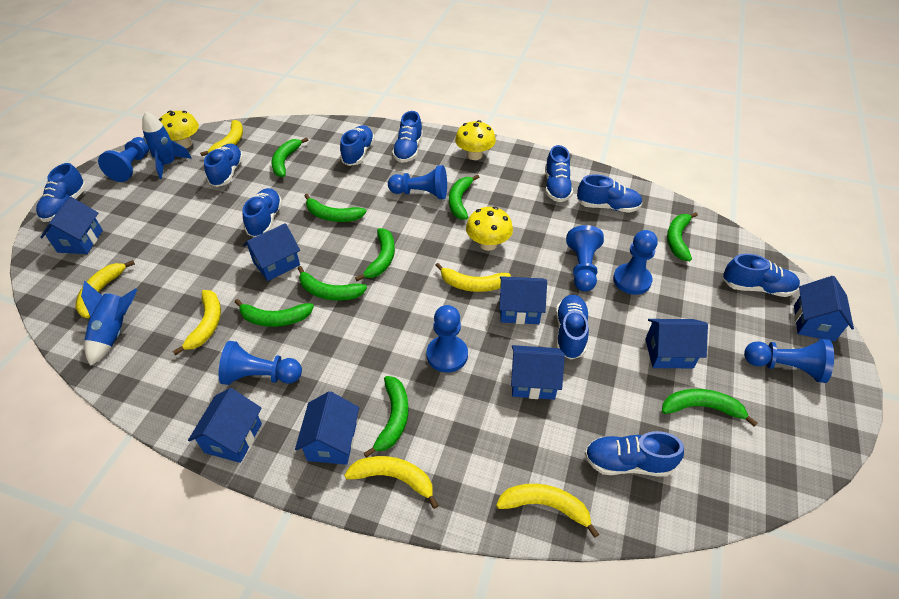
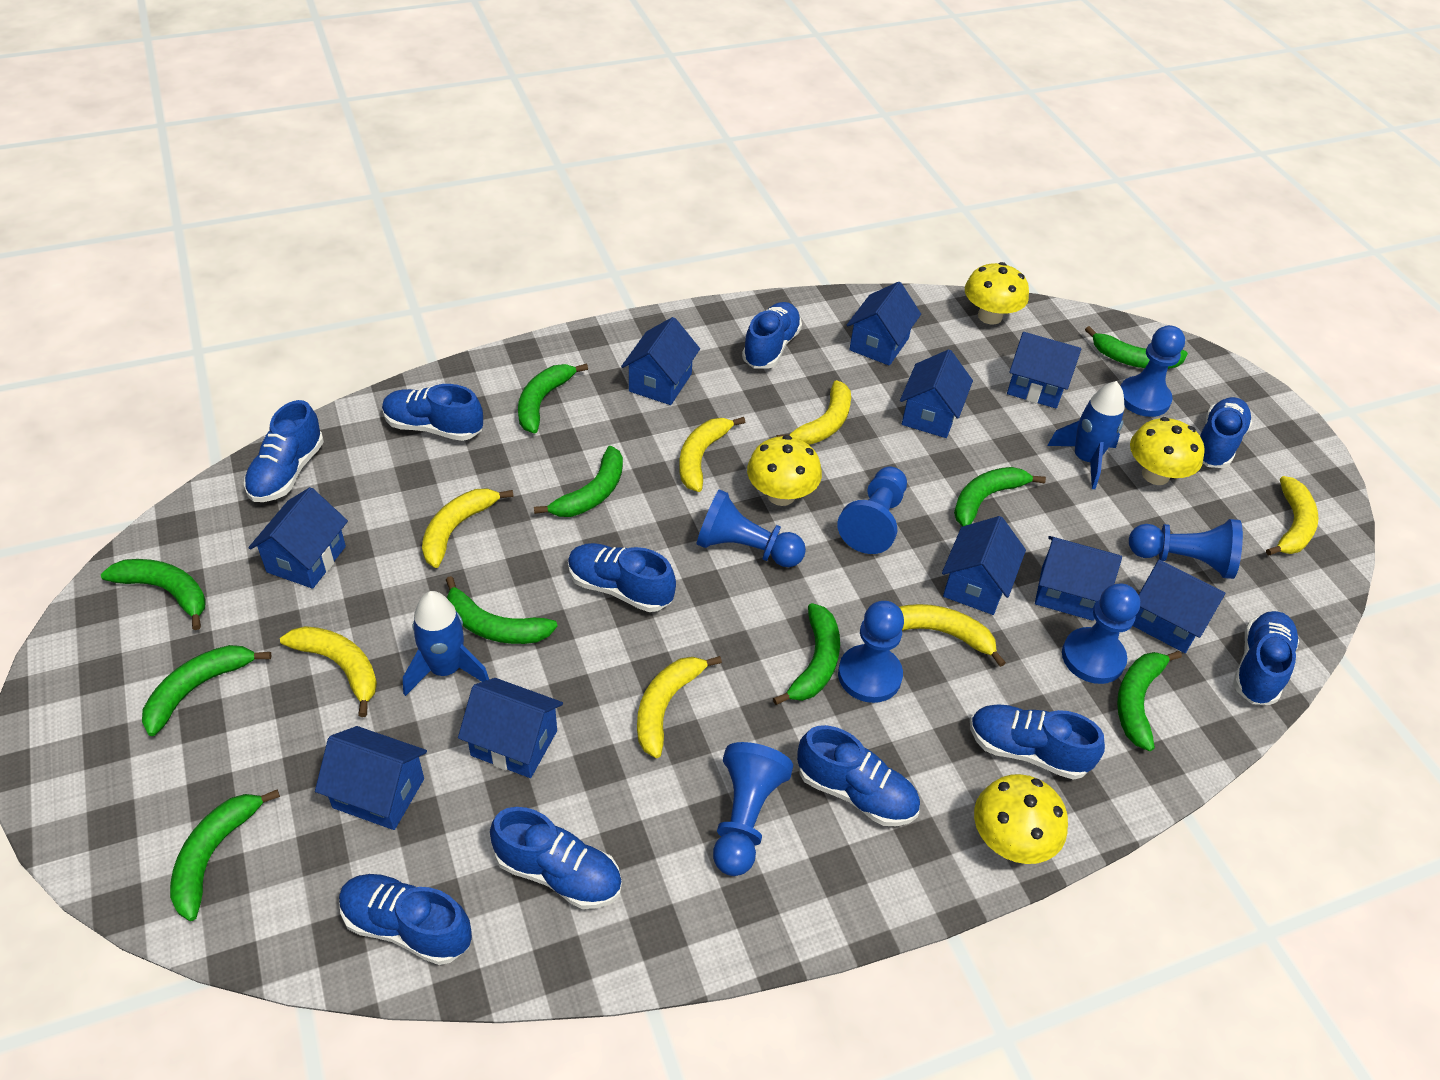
blue house: 8 -> 10
green banana: 9 -> 10
yellow banana: 6 -> 7
yellow mushroom: 3 -> 4

